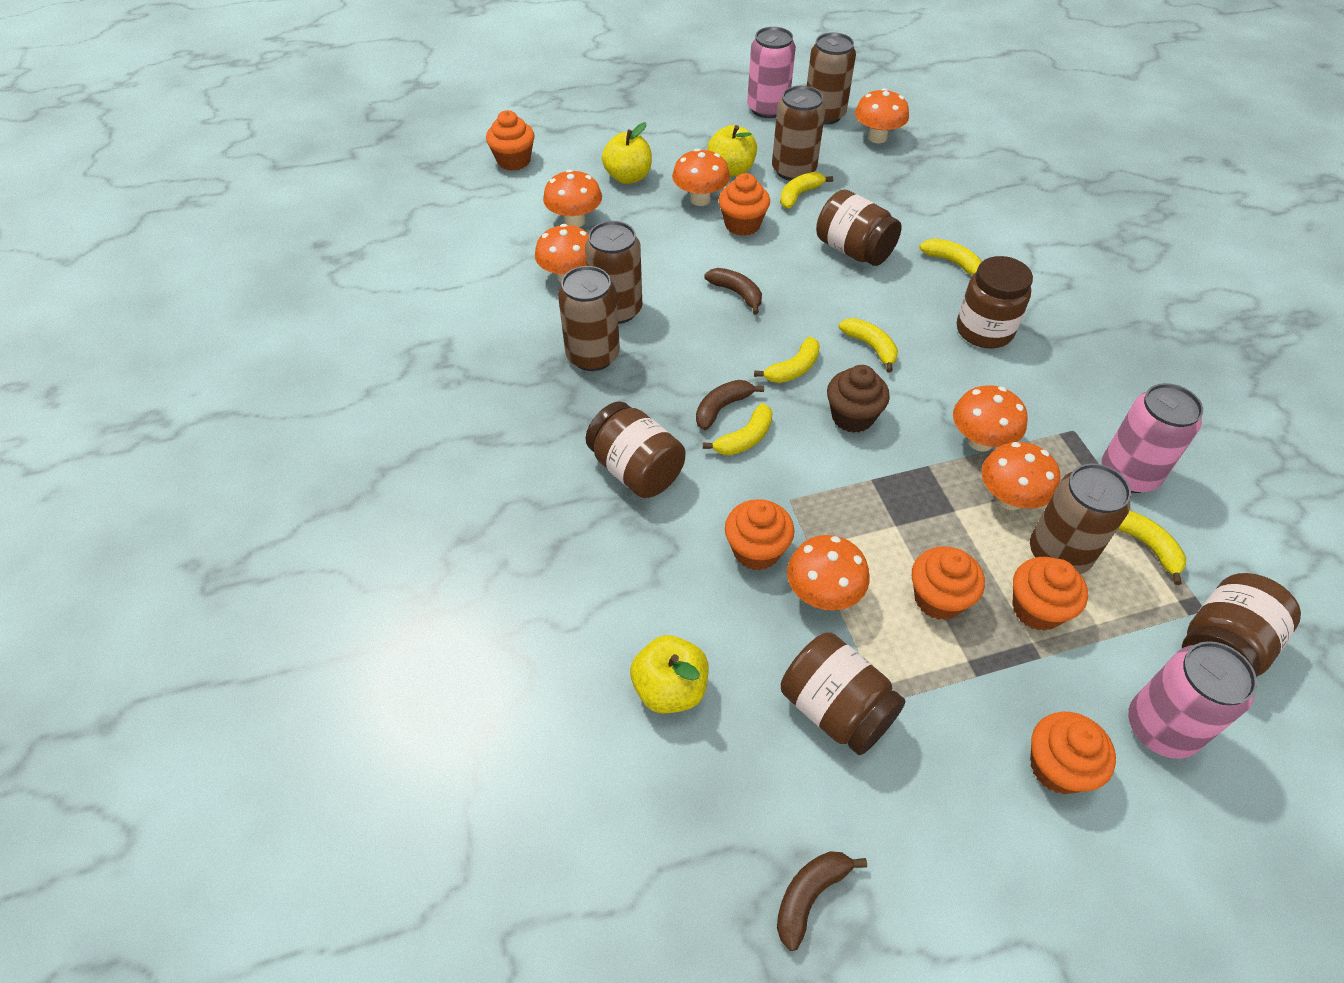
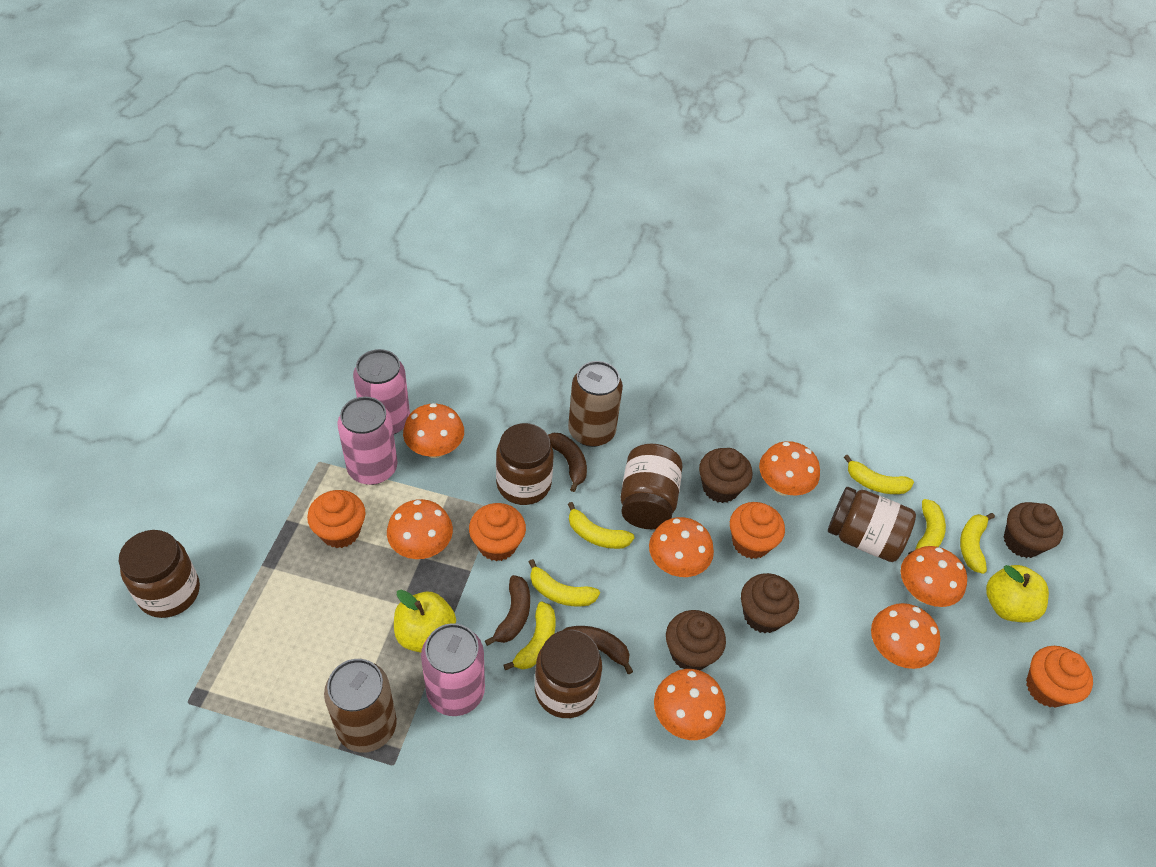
brown can: 5 -> 2
brown cupcake: 1 -> 4
orange cupcake: 6 -> 4
yellow apple: 3 -> 2

